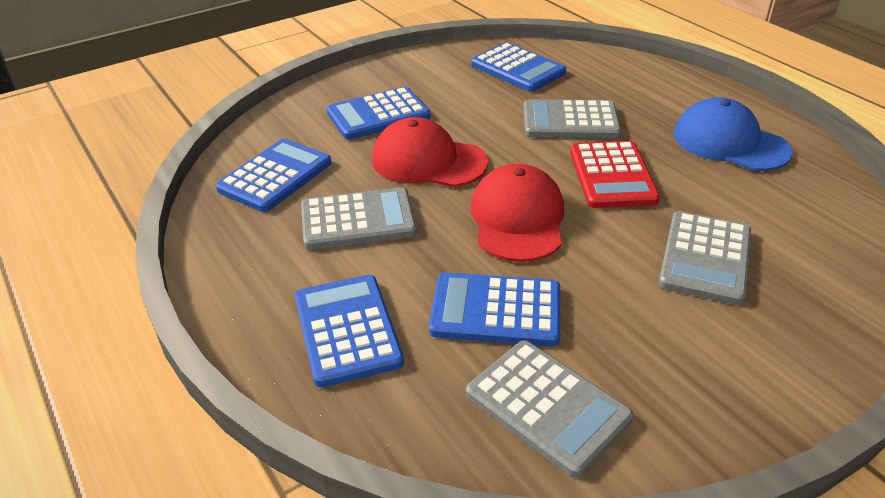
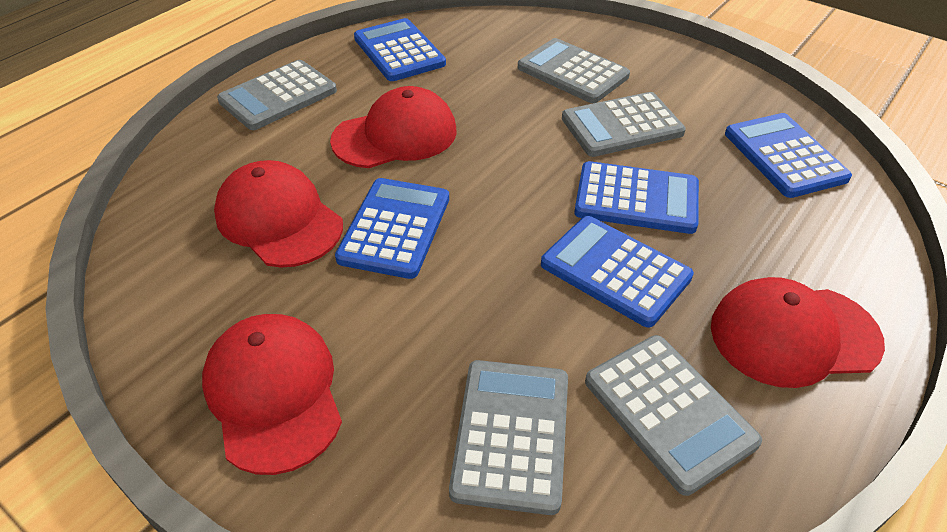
blue cap: 1 -> 0
grey calculator: 4 -> 5
red calculator: 1 -> 0
red cap: 2 -> 4

